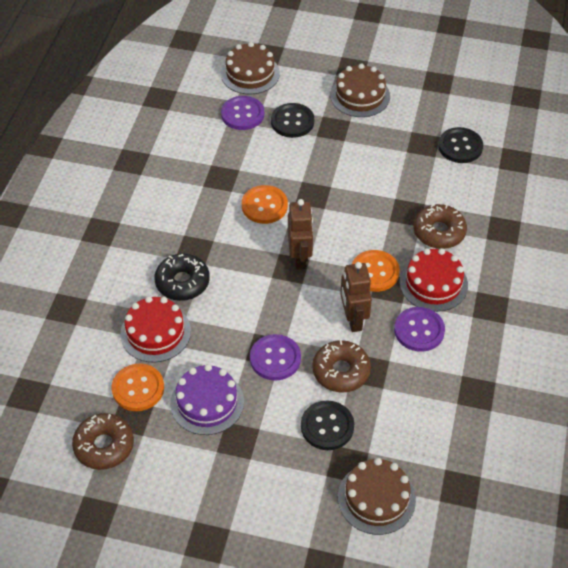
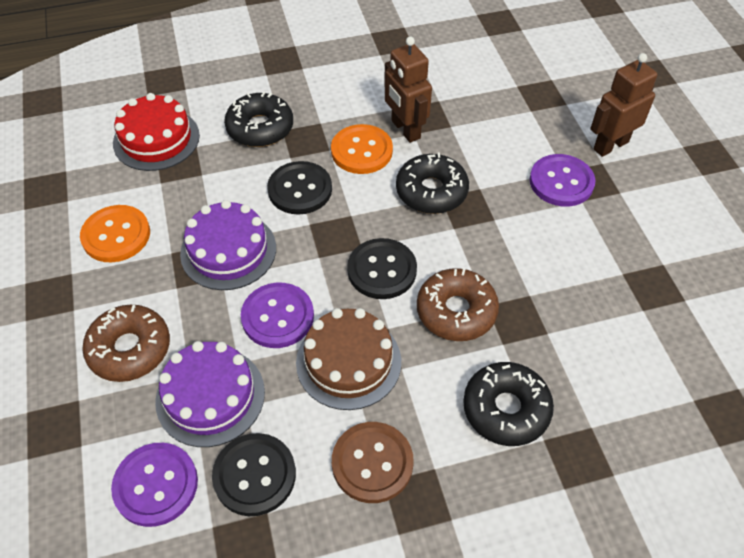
black donut: 1 -> 3
brown button: 0 -> 1
brown cake: 3 -> 1
brown donut: 3 -> 2
orange button: 3 -> 2
purple cake: 1 -> 2
red cake: 2 -> 1

